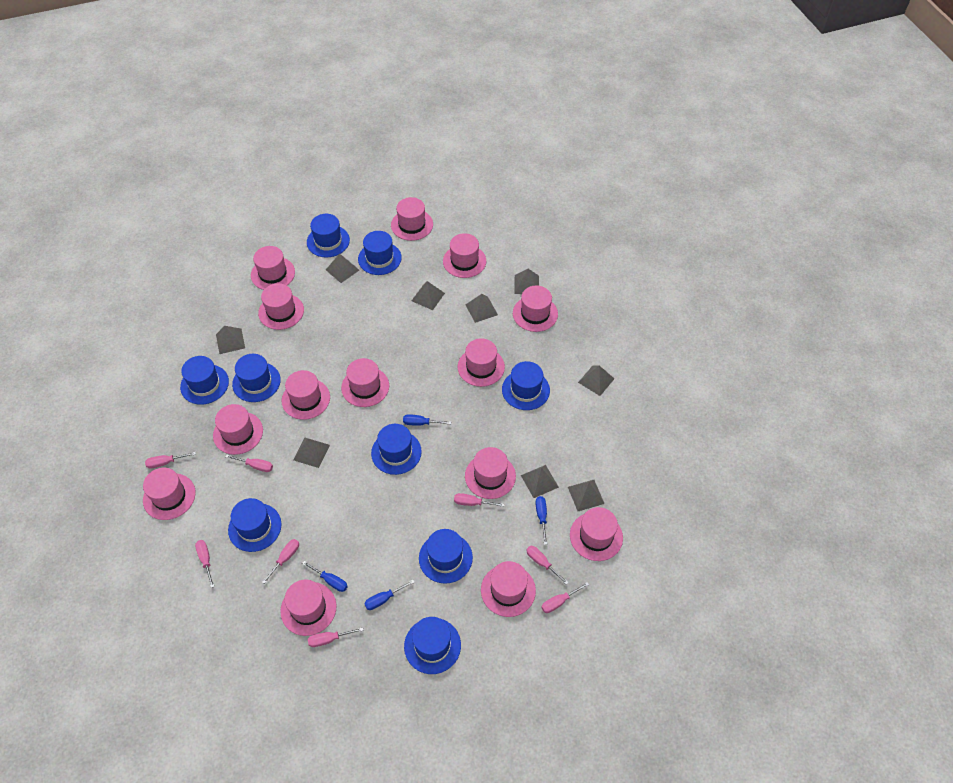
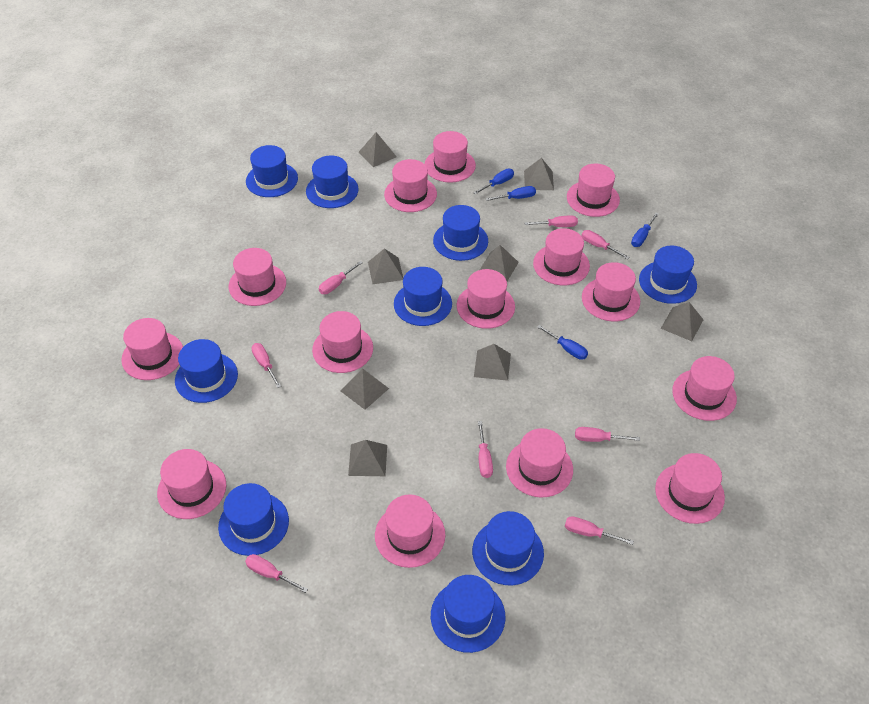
grey pyramid: 9 -> 8

